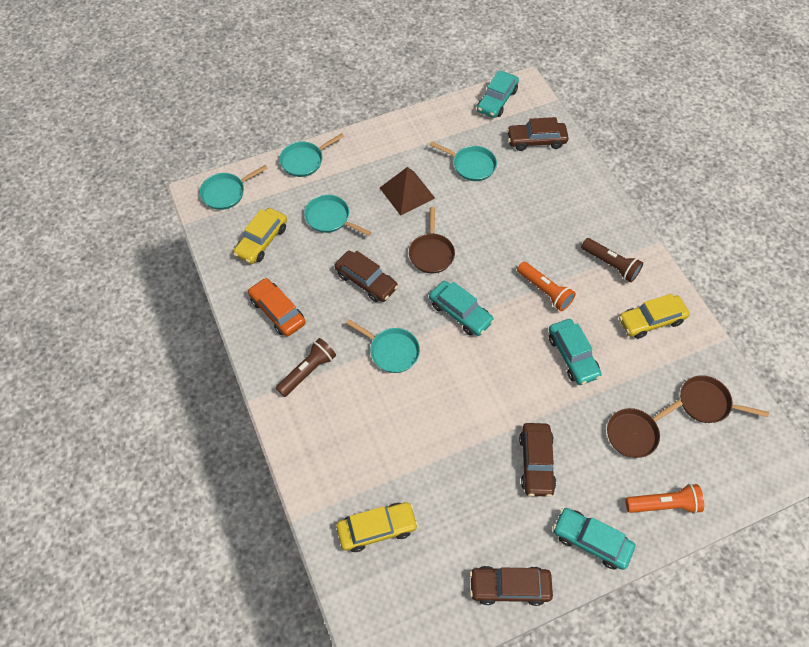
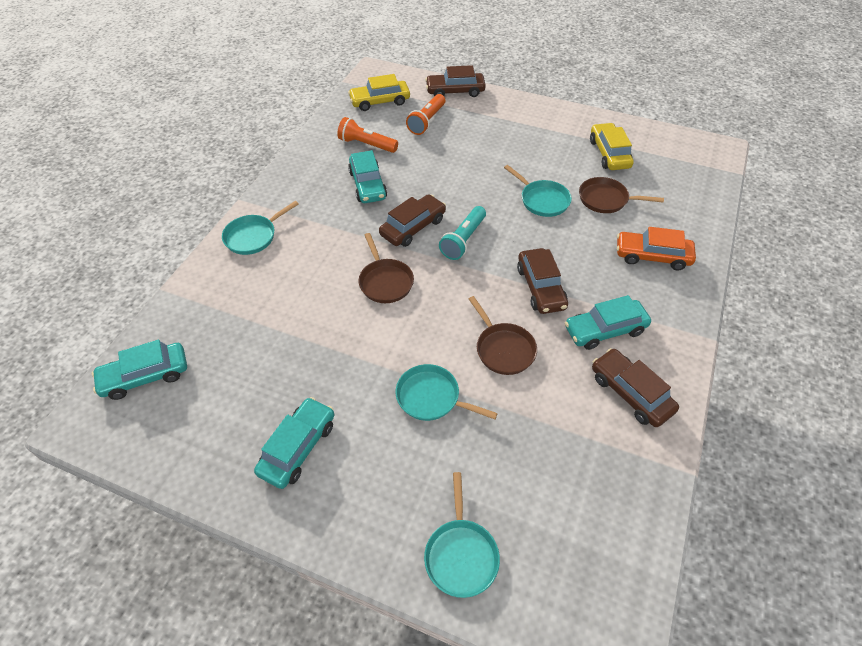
brown flashlight: 2 -> 0
brown pyramid: 1 -> 0
turquoise flashlight: 0 -> 1
turquoise pan: 5 -> 4
yellow car: 3 -> 2

